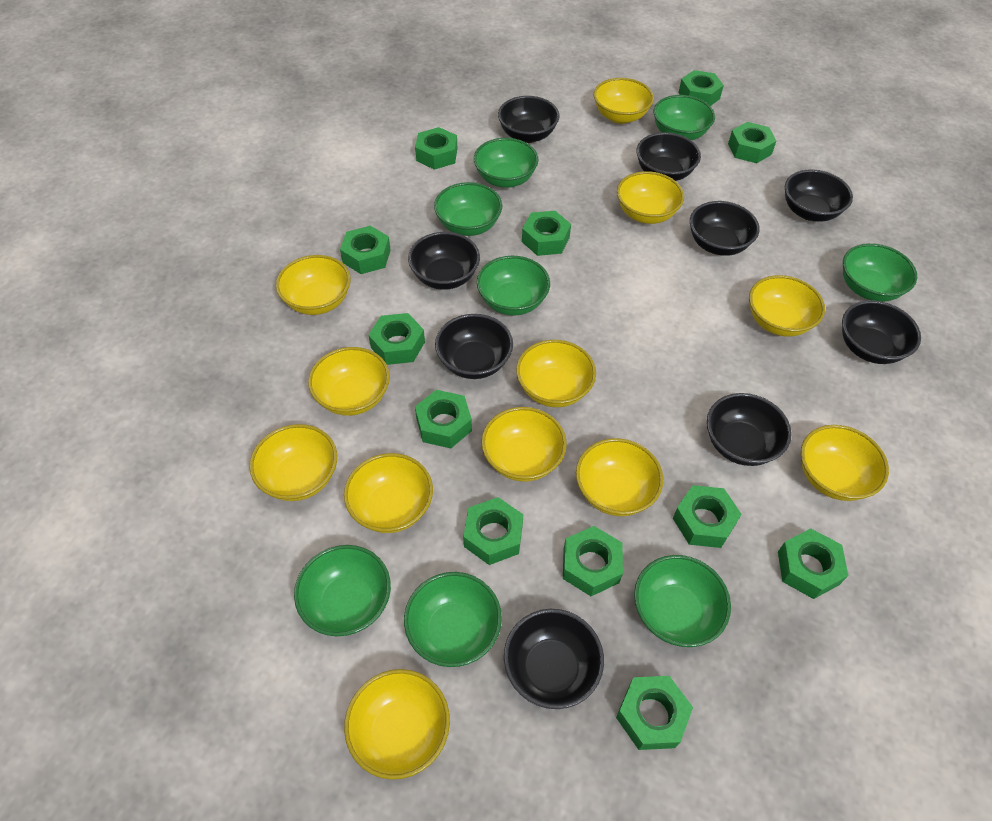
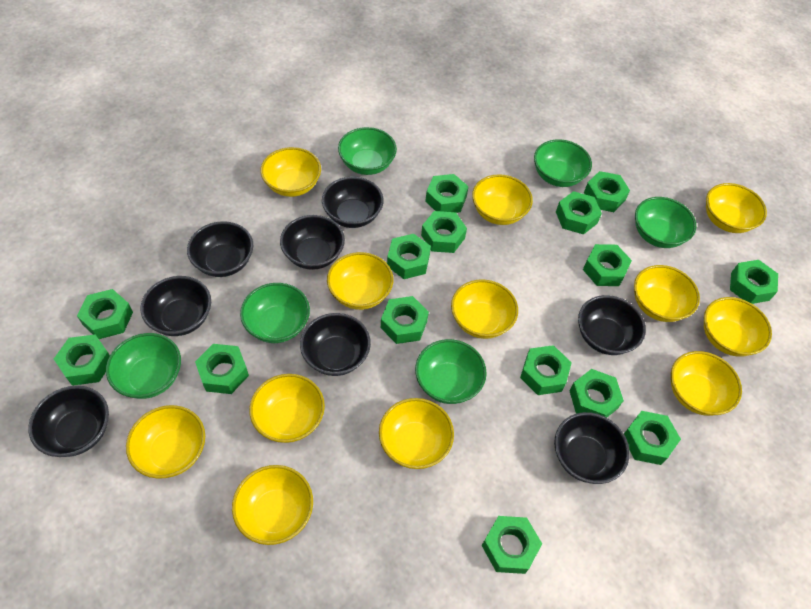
black bowl: 9 -> 8
green bowl: 8 -> 6
green nut: 12 -> 15

